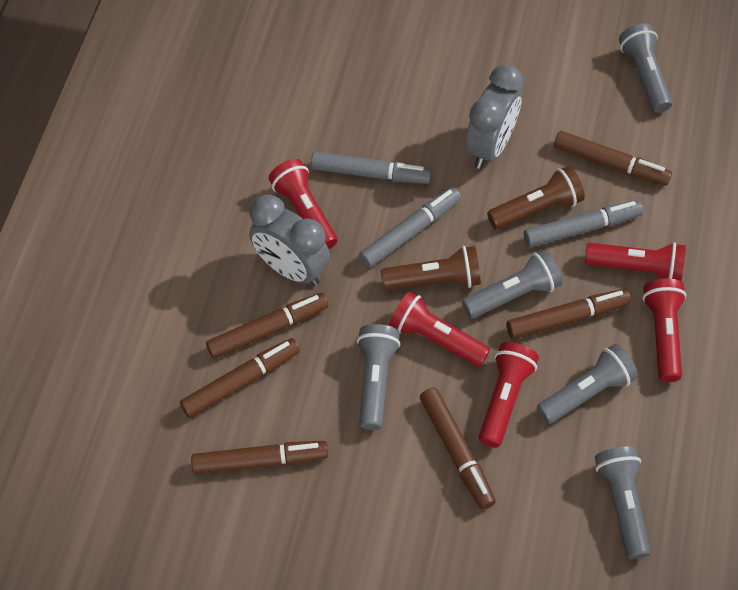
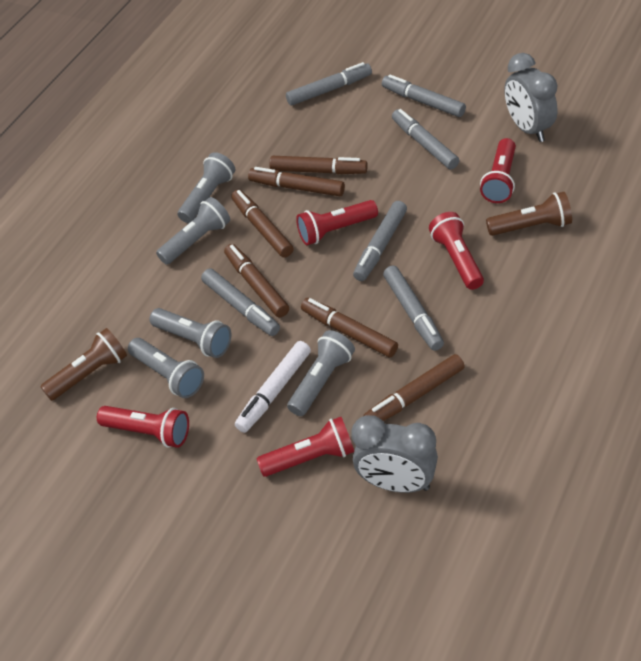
grey marker: 3 -> 6
white marker: 0 -> 1

